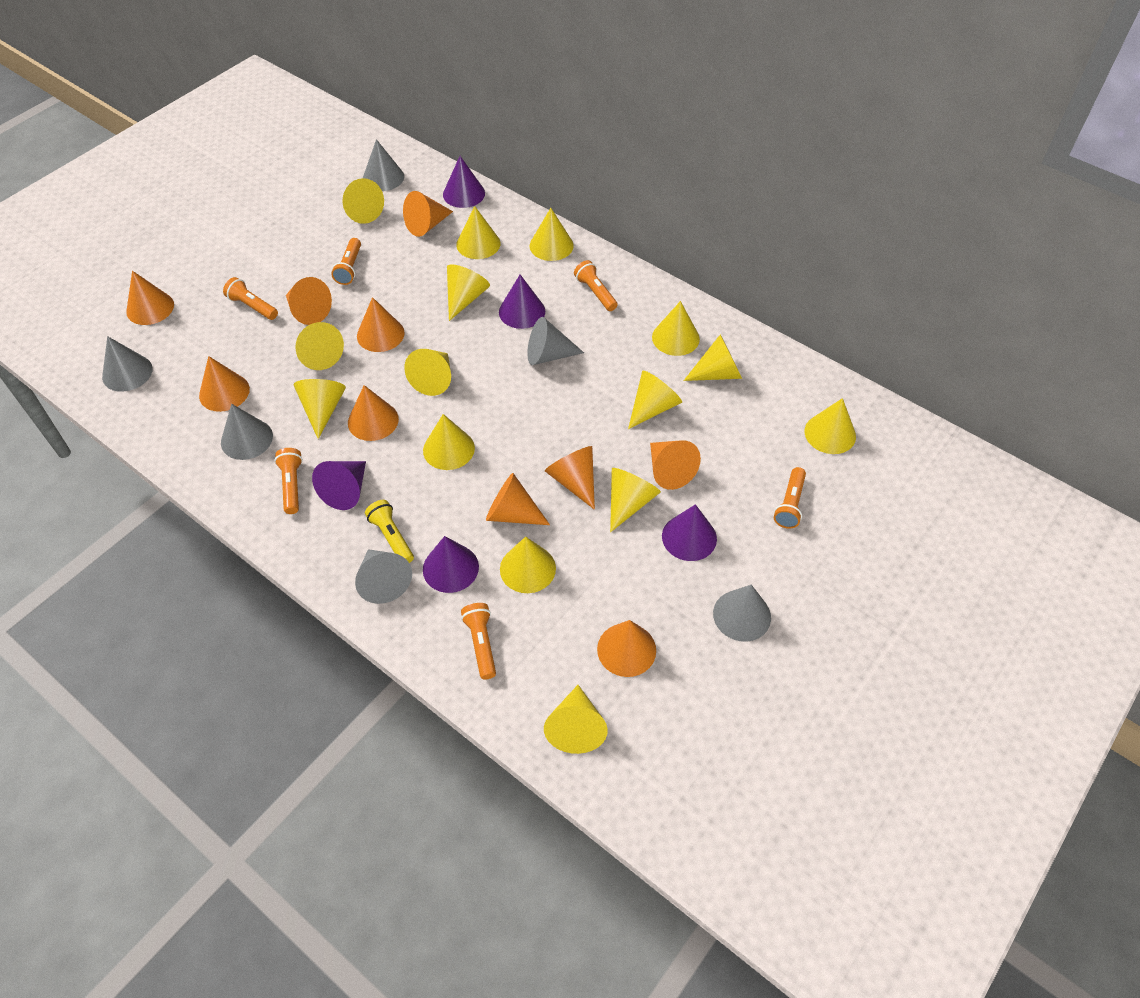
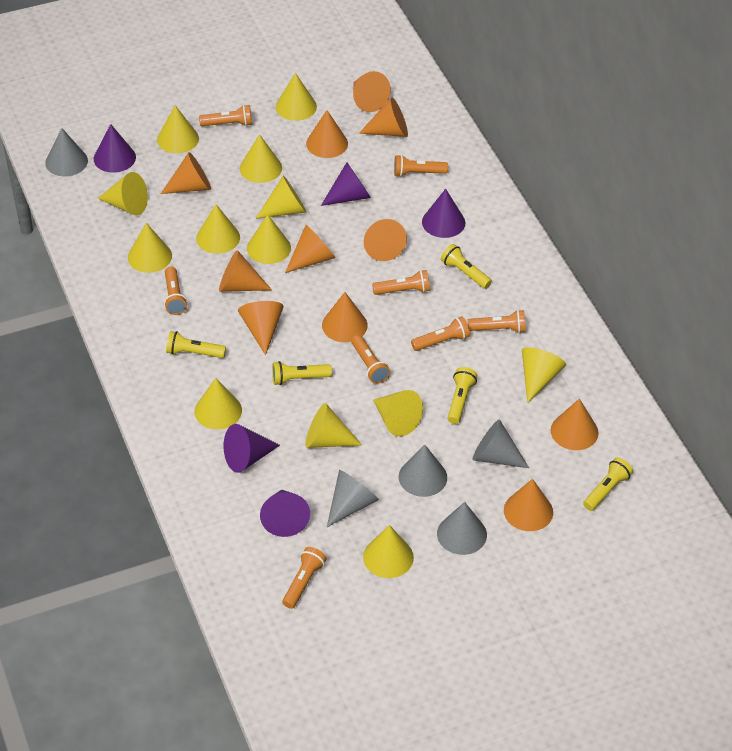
grey cone: 6 -> 5
orange cone: 10 -> 11
orange flashlight: 6 -> 8
yellow cone: 15 -> 13
yellow flashlight: 1 -> 5

